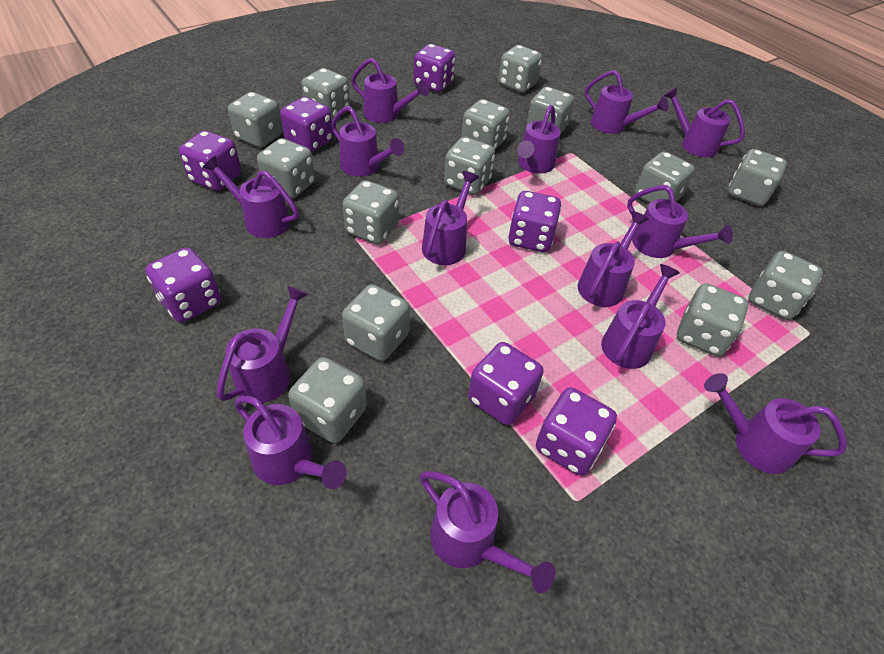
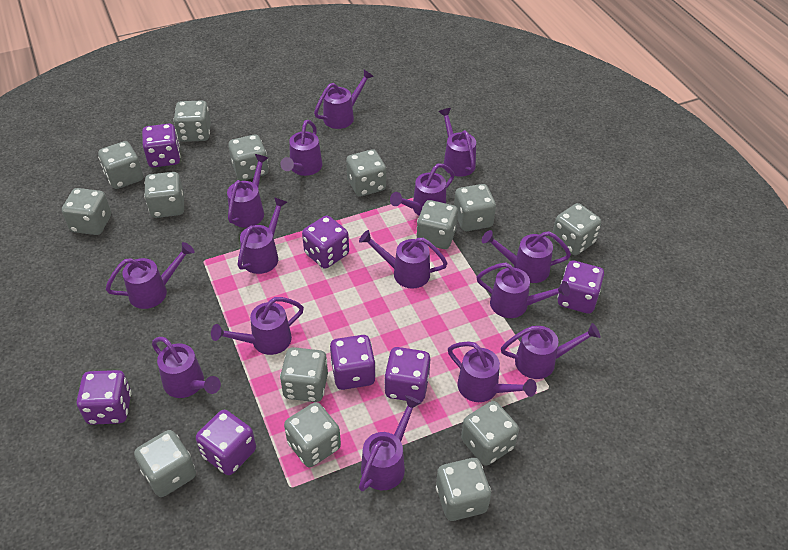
purple watering can: 14 -> 15

